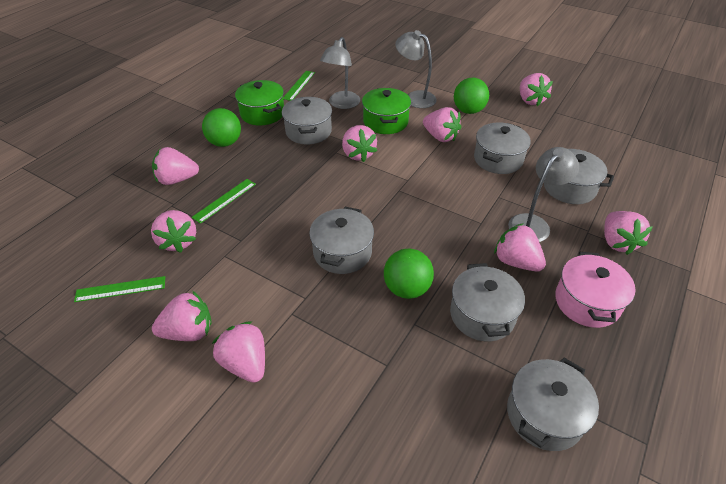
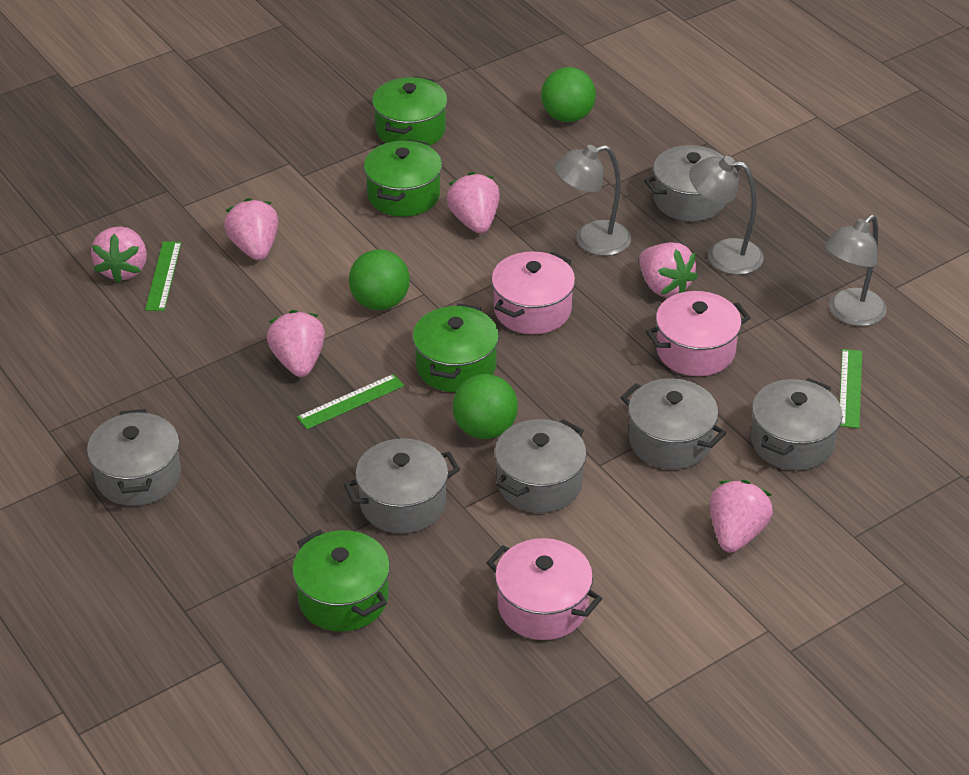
green pot: 2 -> 4
pink pot: 1 -> 3
pink strawberry: 9 -> 6

